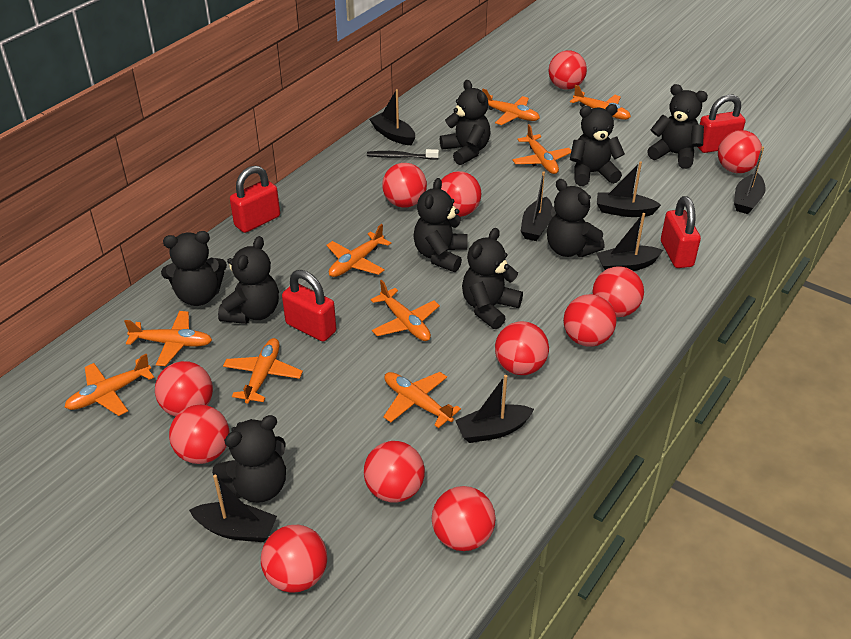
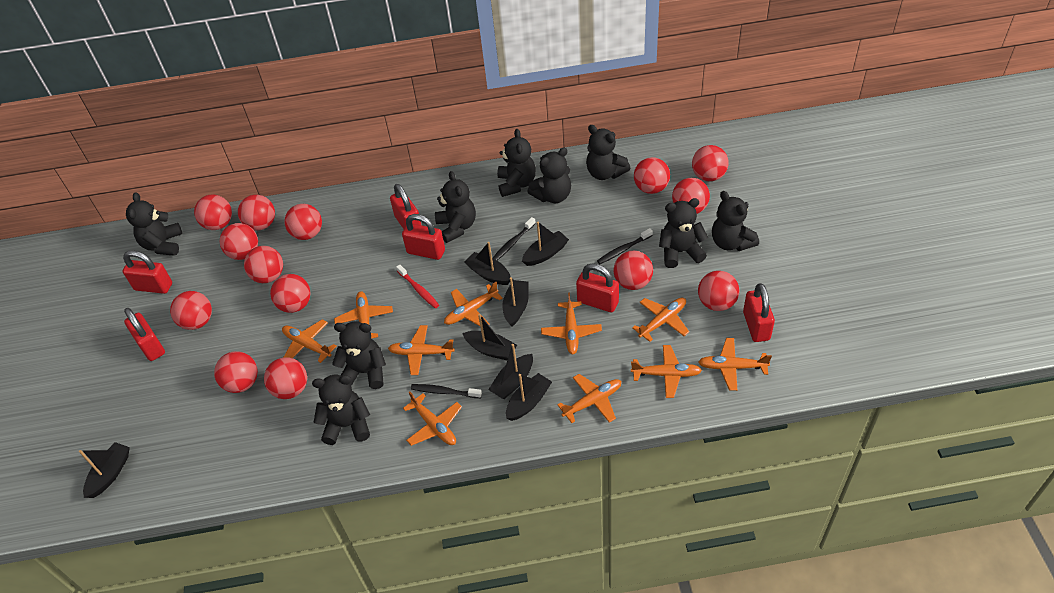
black toothbrush: 1 -> 3
orange plane: 9 -> 10
red ball: 12 -> 14
red padlock: 4 -> 6
red toothbrush: 0 -> 1

